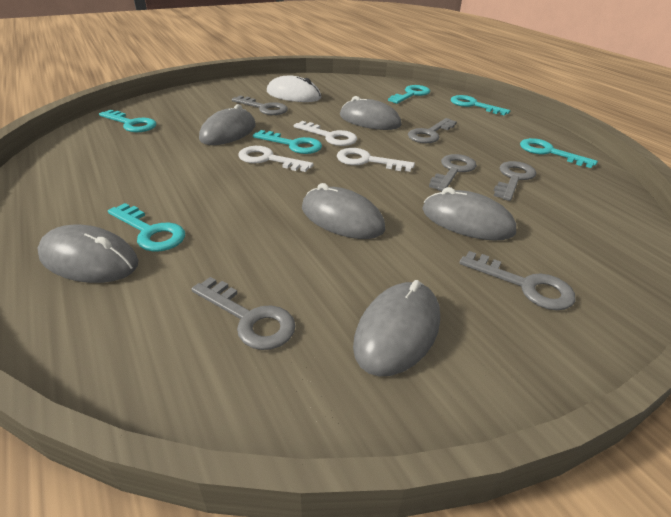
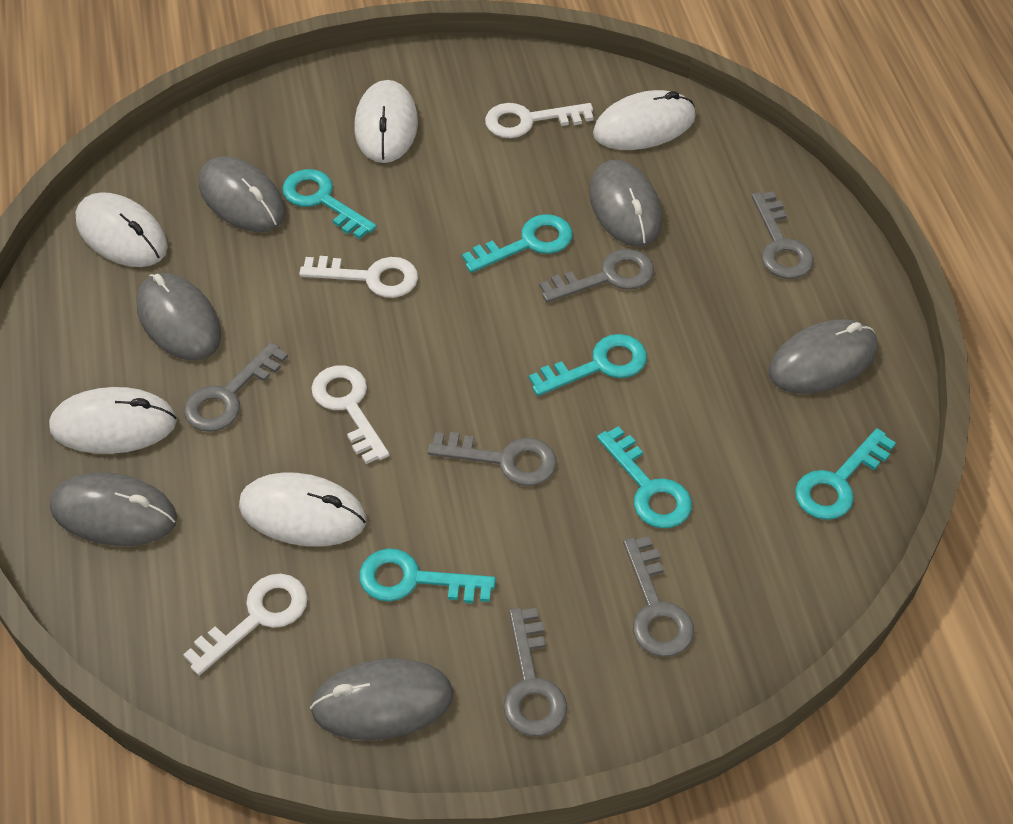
white key: 3 -> 4
white mouse: 1 -> 5

